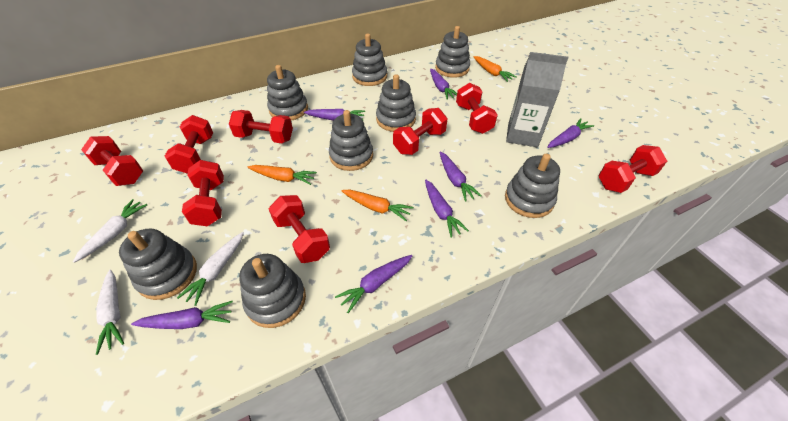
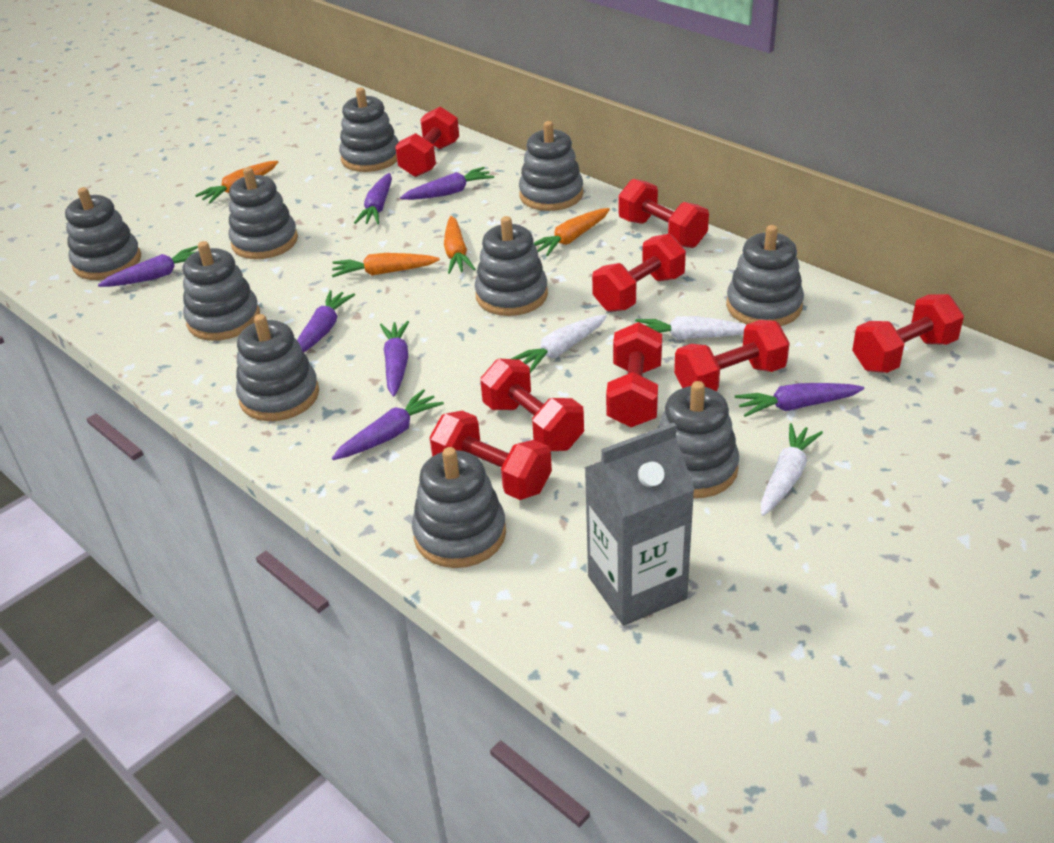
grey stacking toy: 8 -> 10
orange carrot: 3 -> 4

